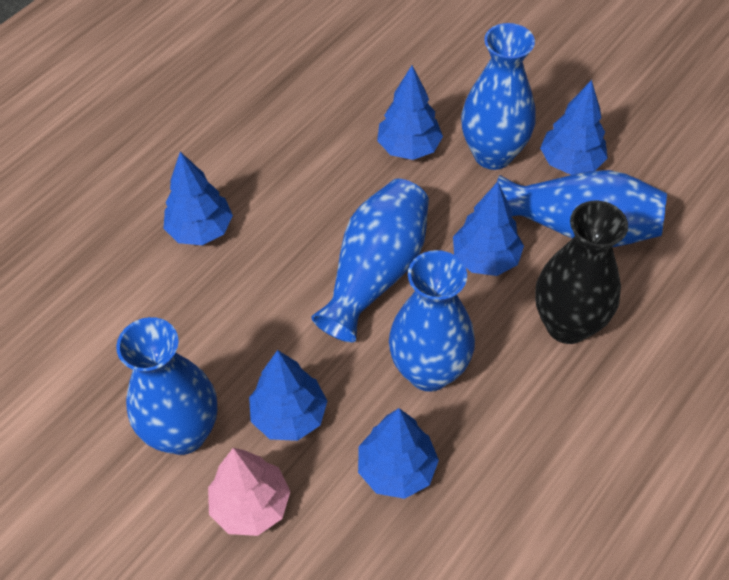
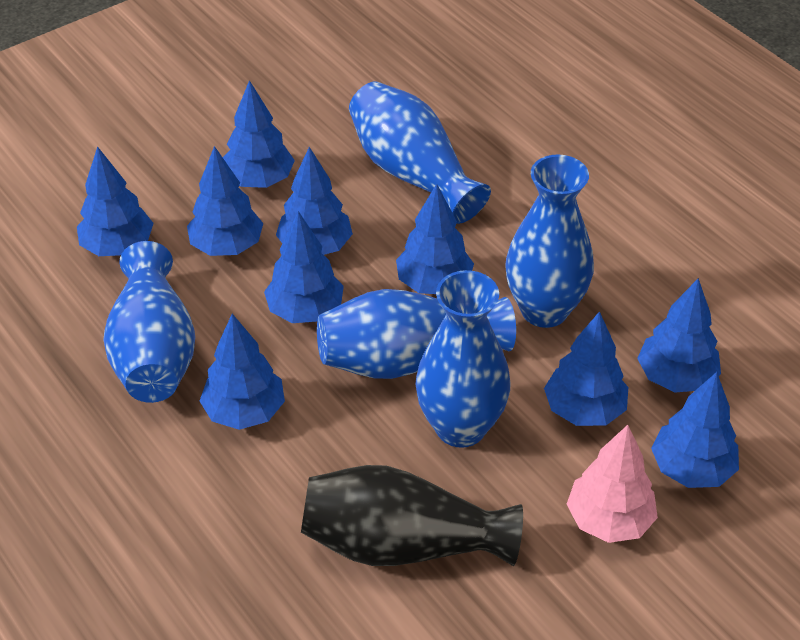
blue tree: 6 -> 10

